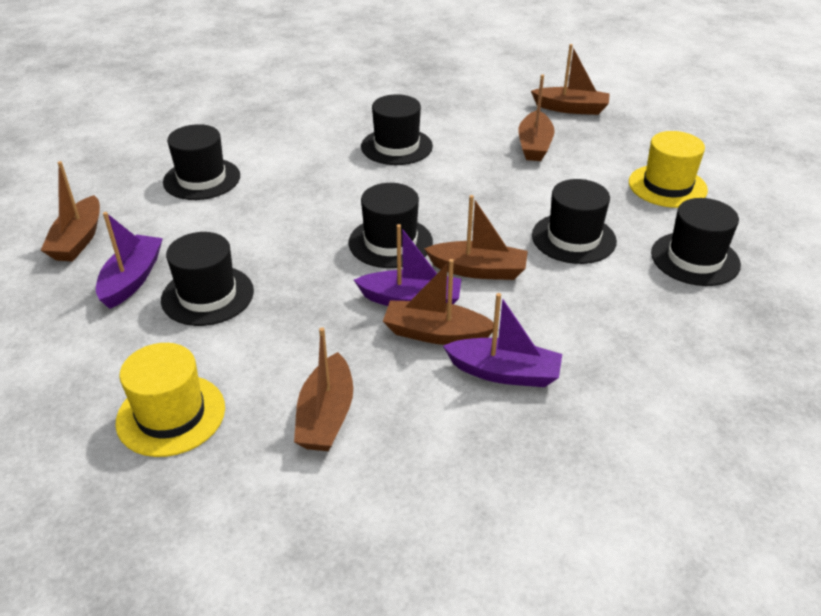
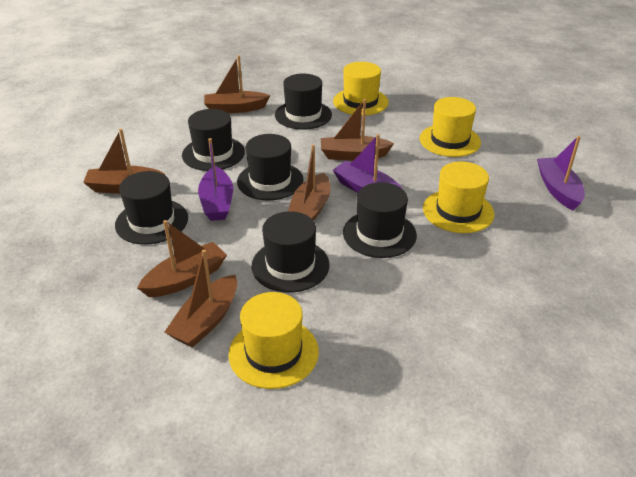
yellow hat: 2 -> 4

